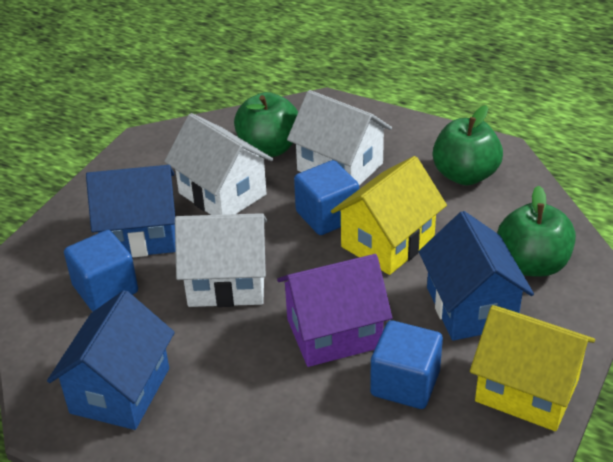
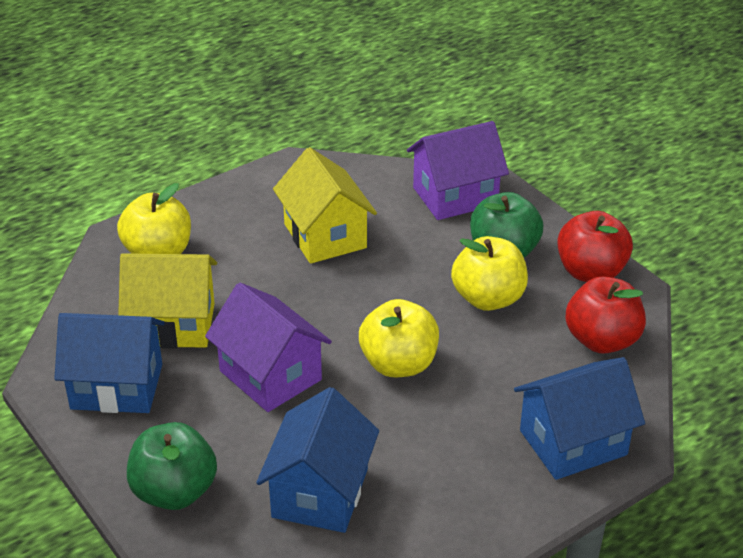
blue cube: 3 -> 0
green apple: 3 -> 2
purple house: 1 -> 2
red apple: 0 -> 2
white house: 3 -> 0
yellow apple: 0 -> 3

